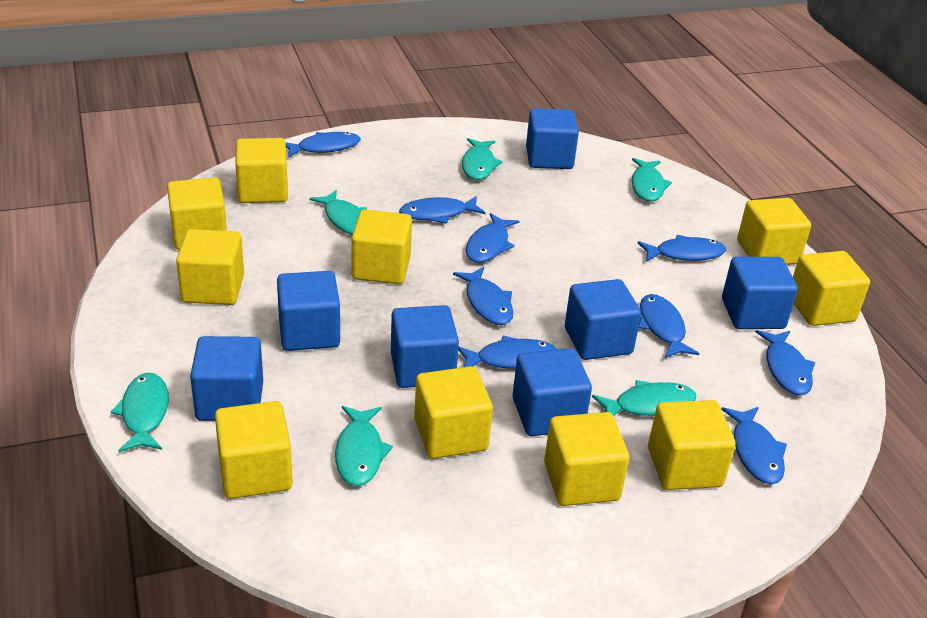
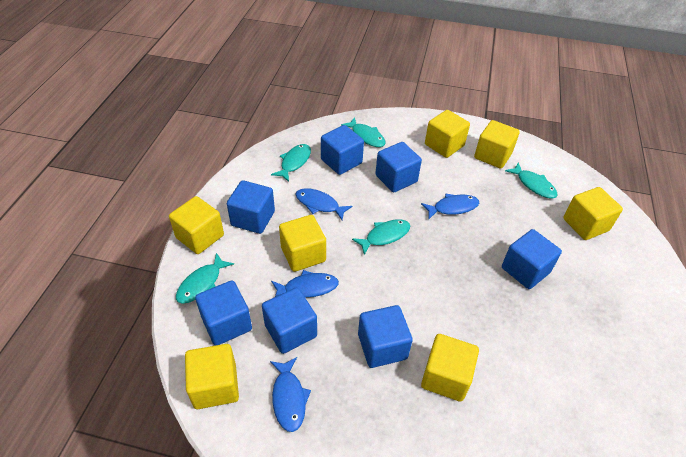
blue fish: 9 -> 4
turquoise fish: 6 -> 5
yellow cube: 10 -> 7

